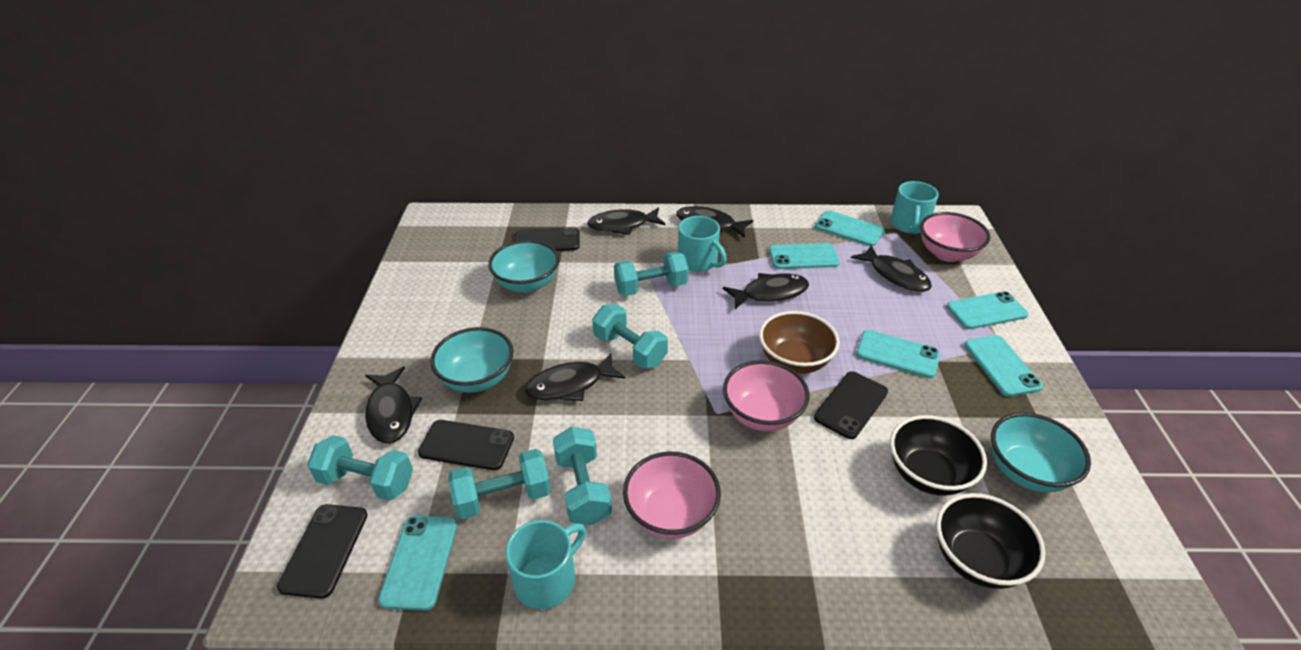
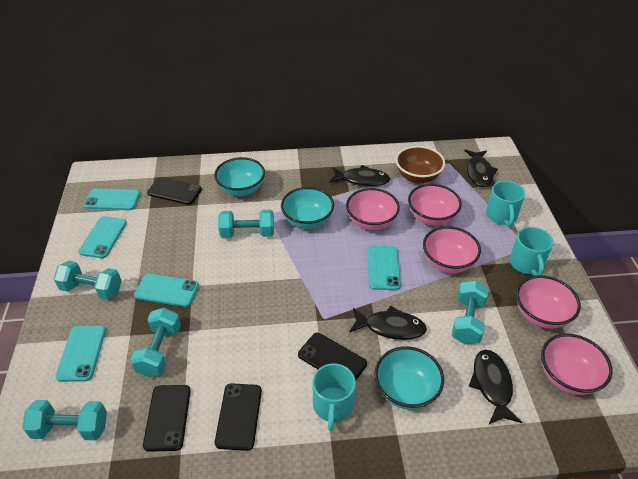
black bowl: 2 -> 0
black fish: 6 -> 4
pink bowl: 3 -> 5
turquoise phone: 6 -> 5

